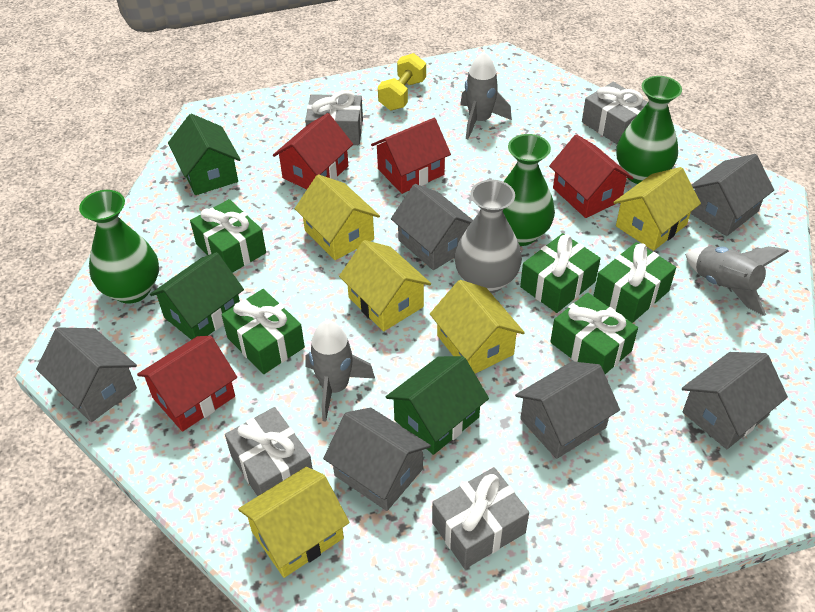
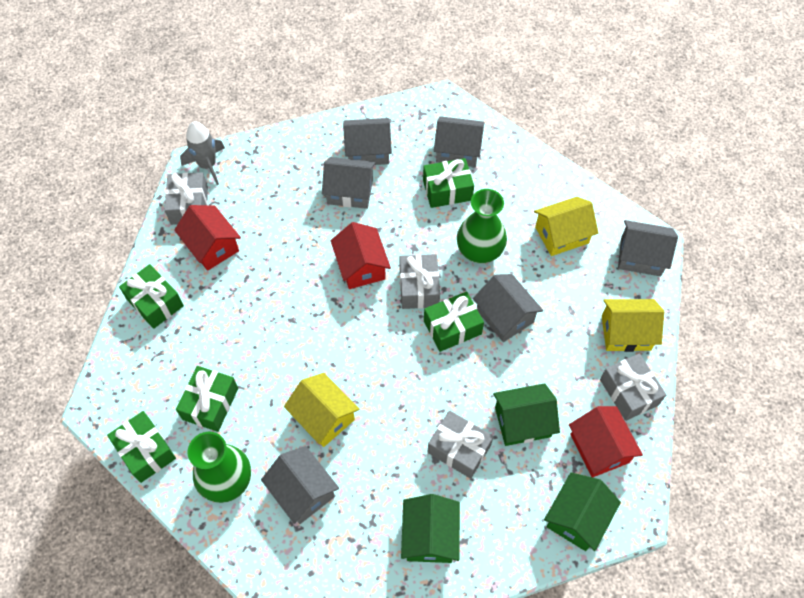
green vase: 3 -> 2
grey rocket: 3 -> 1
grey vase: 1 -> 0
red house: 4 -> 3
yellow dumbbell: 1 -> 0
yellow house: 5 -> 3

